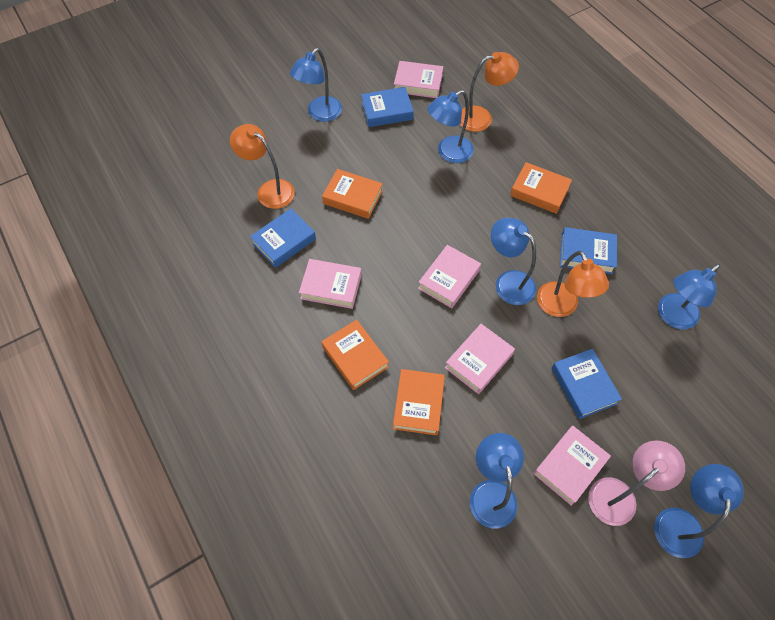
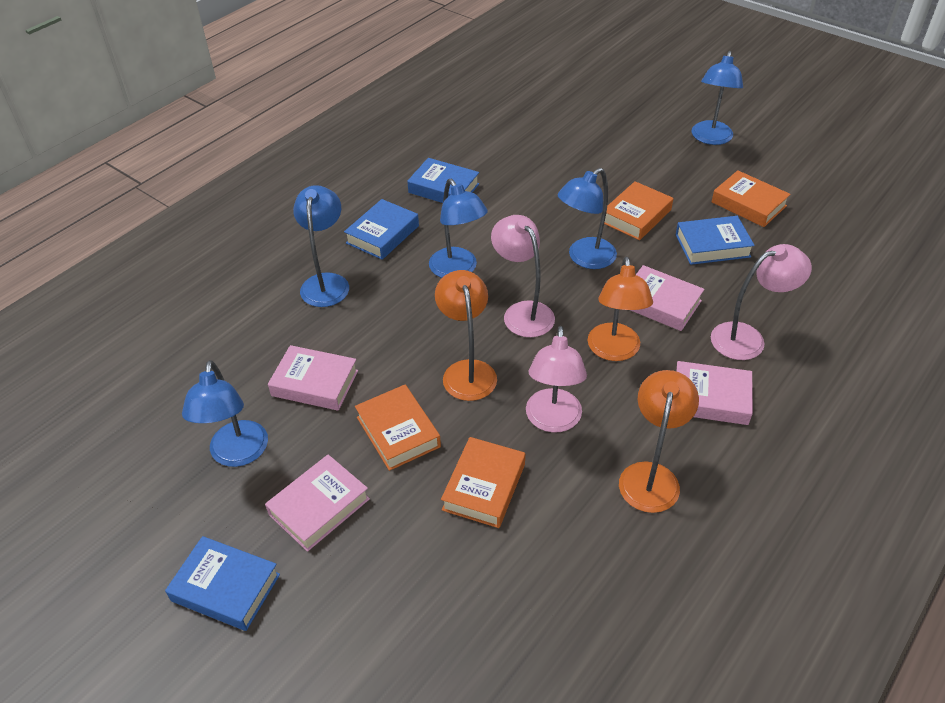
blue lamp: 6 -> 5
pink book: 5 -> 4
pink lamp: 1 -> 3

